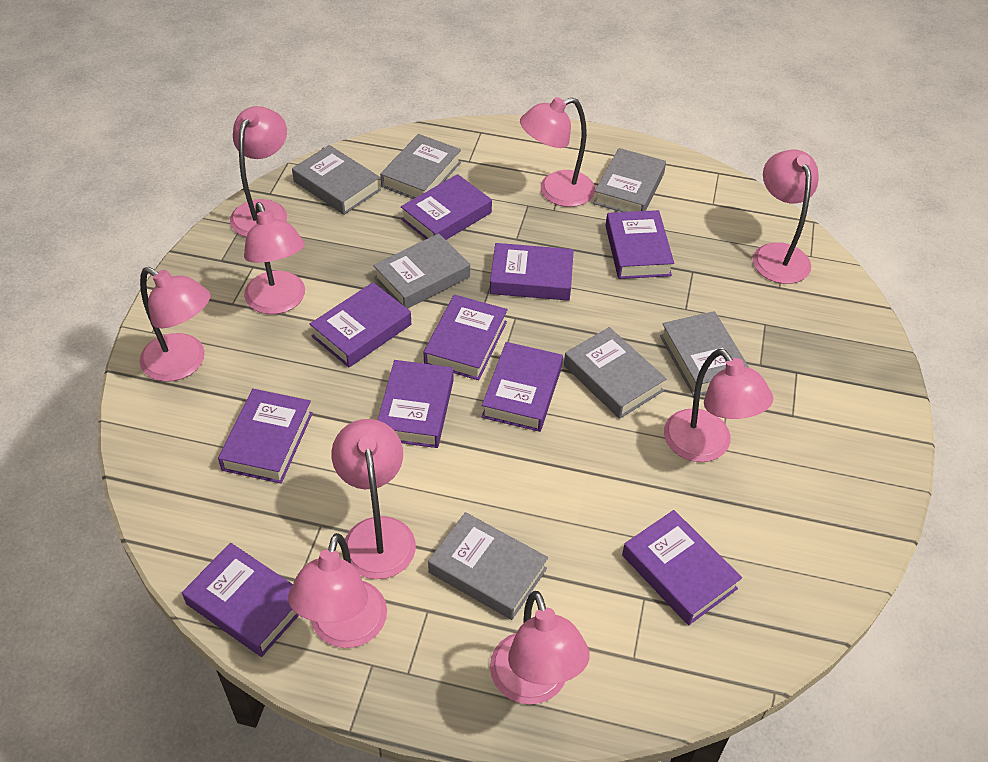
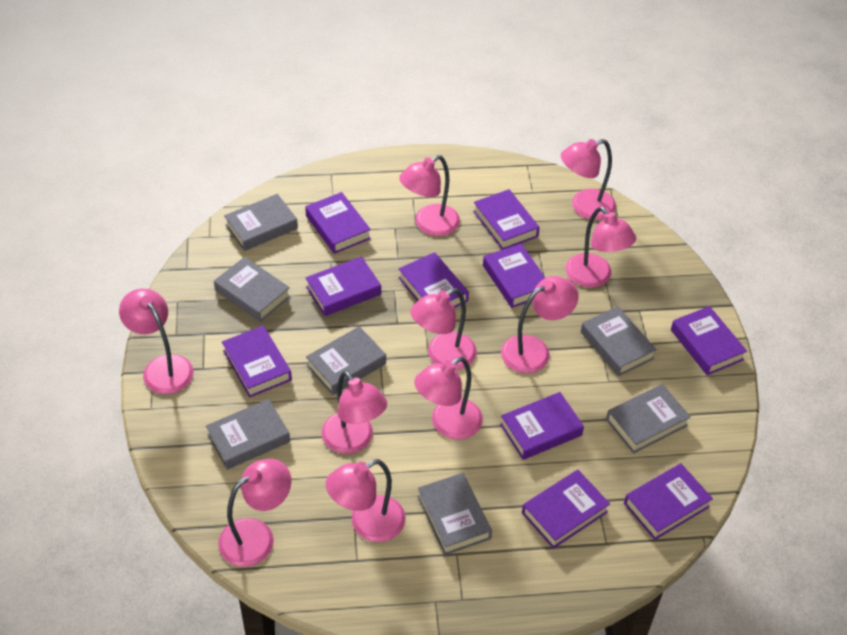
pink lamp: 9 -> 10

